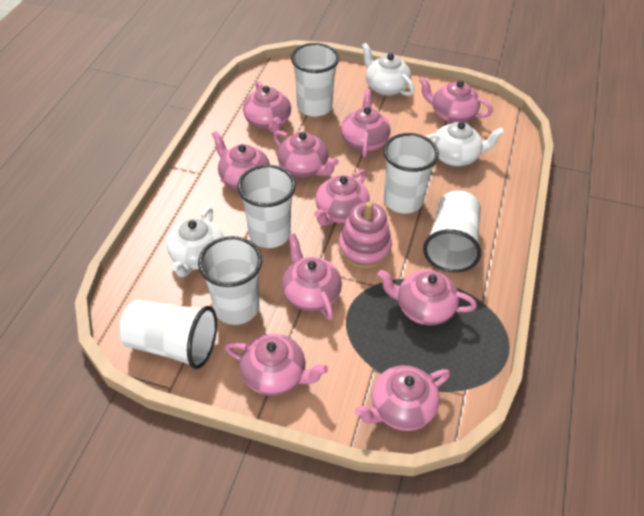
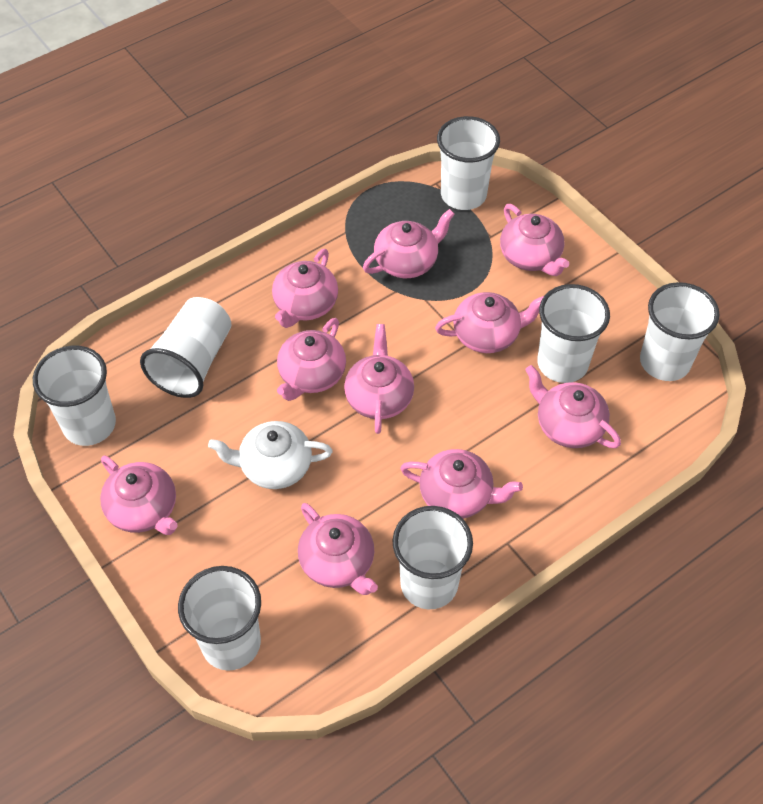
pink stacking toy: 1 -> 0
white cup: 6 -> 7
white teapot: 3 -> 1

